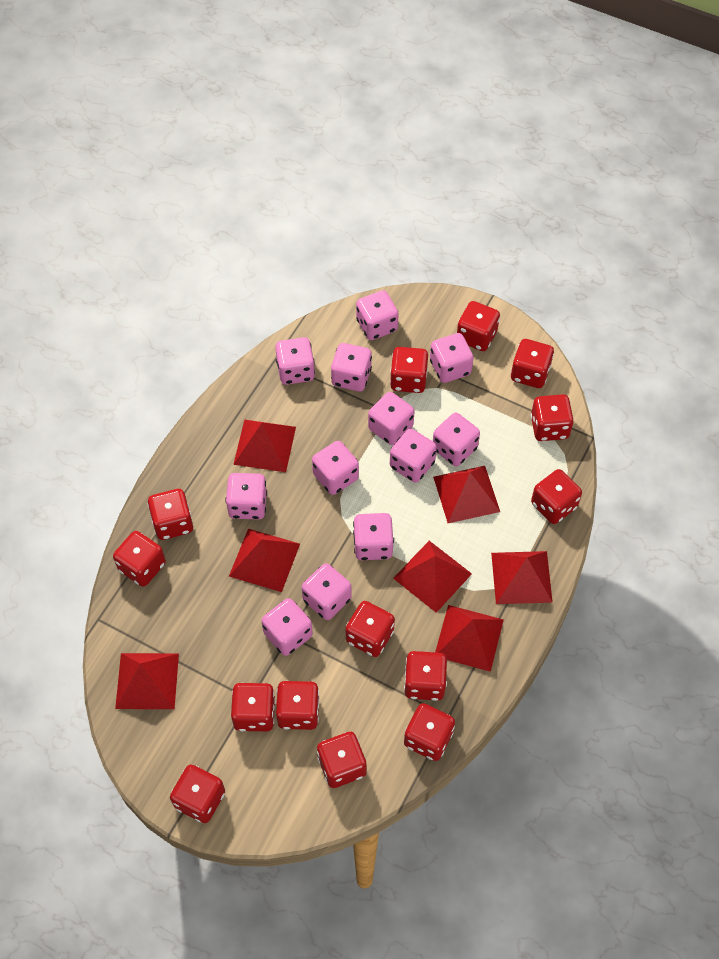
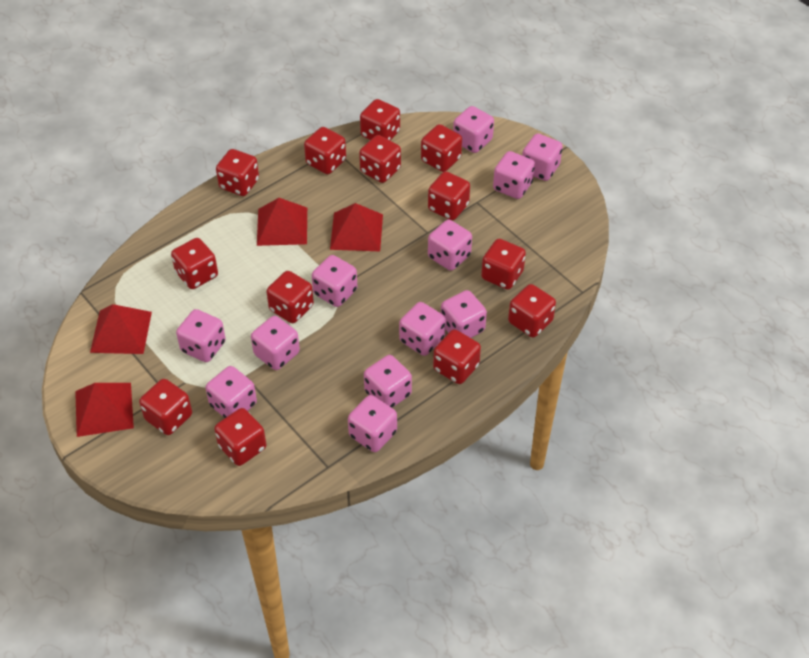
red dice: 14 -> 13
red pyramid: 7 -> 4

